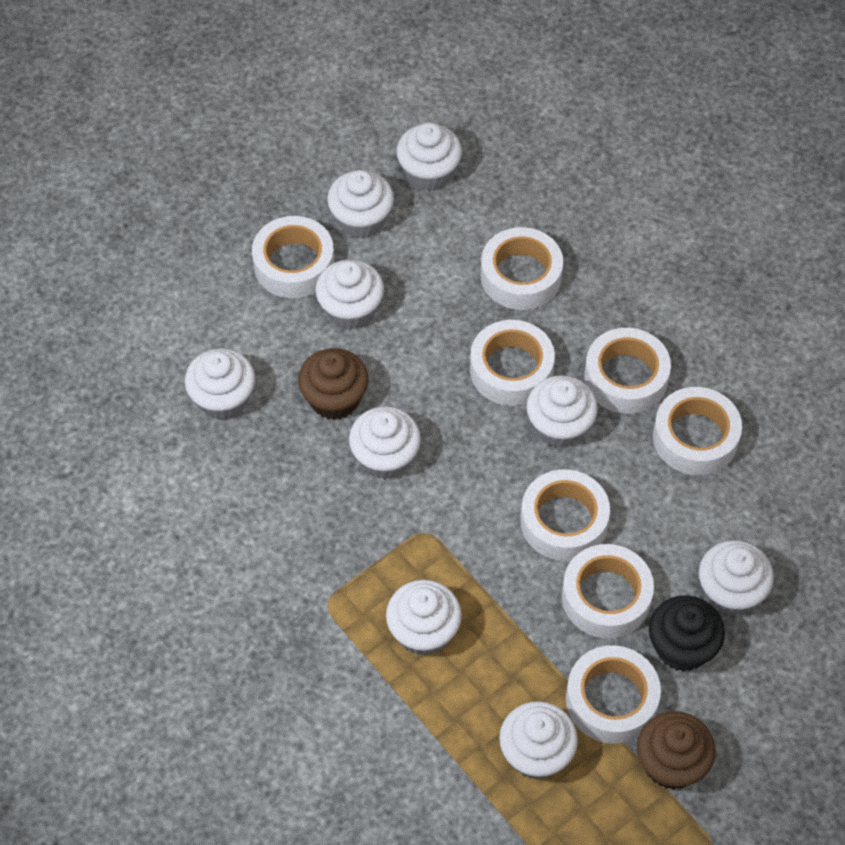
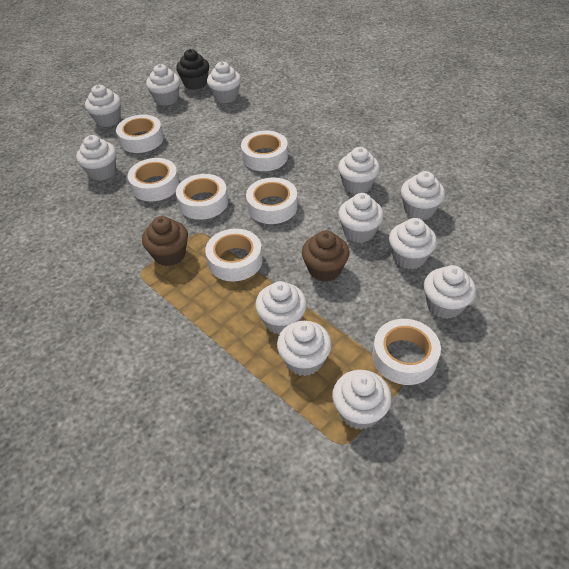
white cupcake: 9 -> 12
white tape: 8 -> 7

